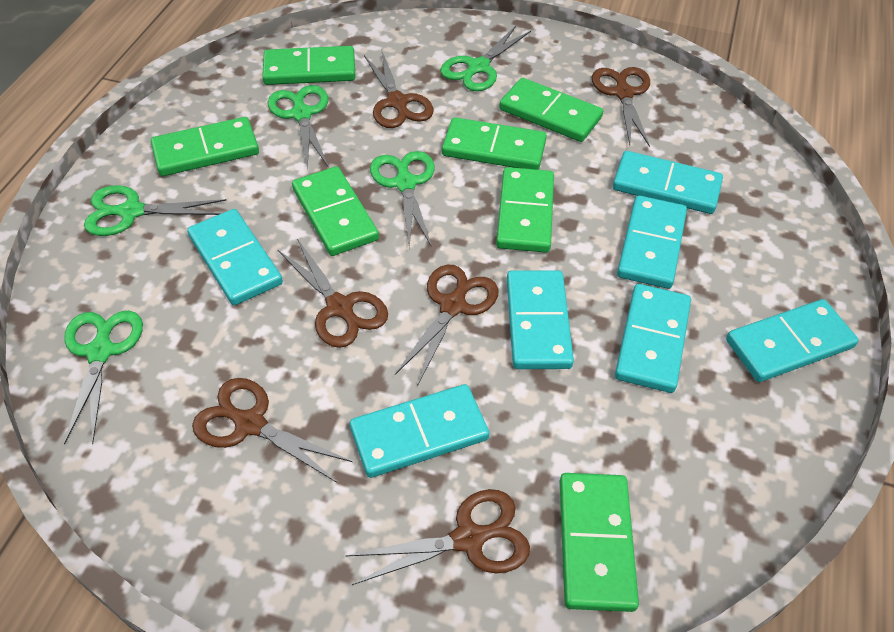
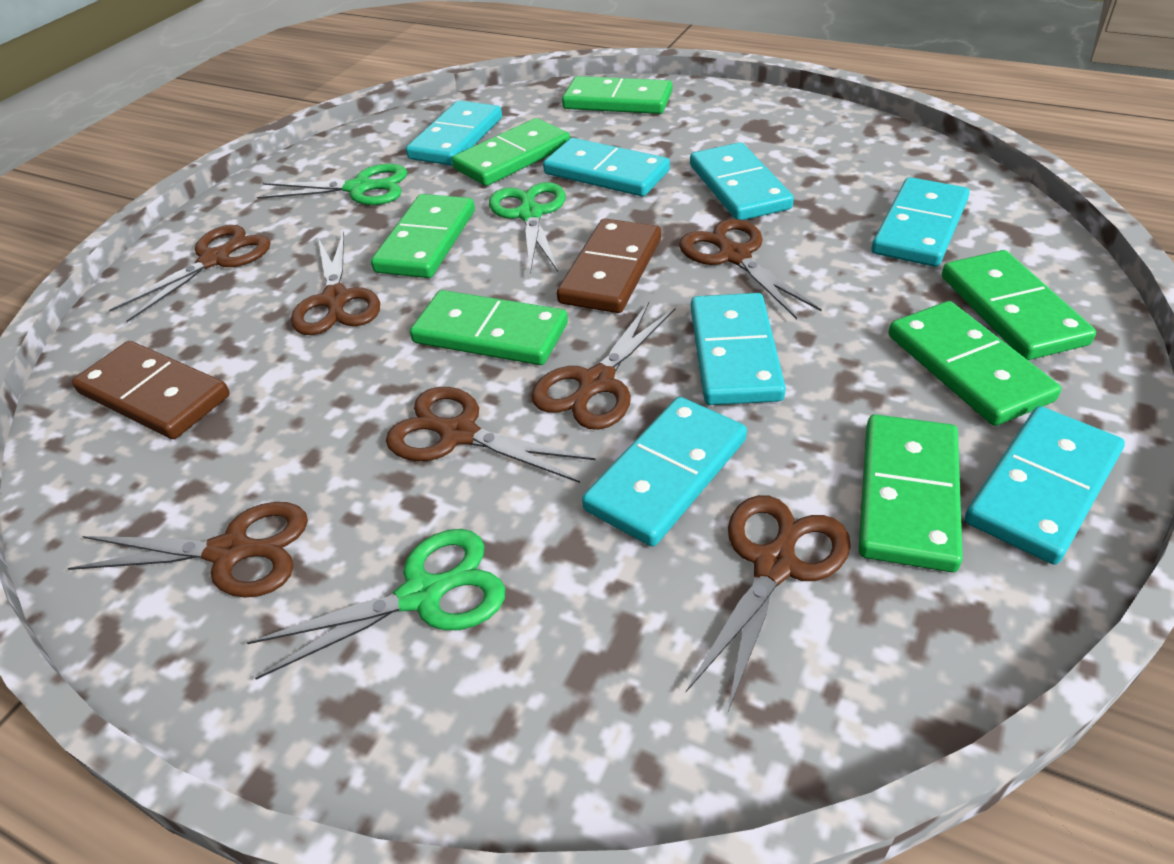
brown domino: 0 -> 2
brown scissors: 6 -> 7
green scissors: 5 -> 3

